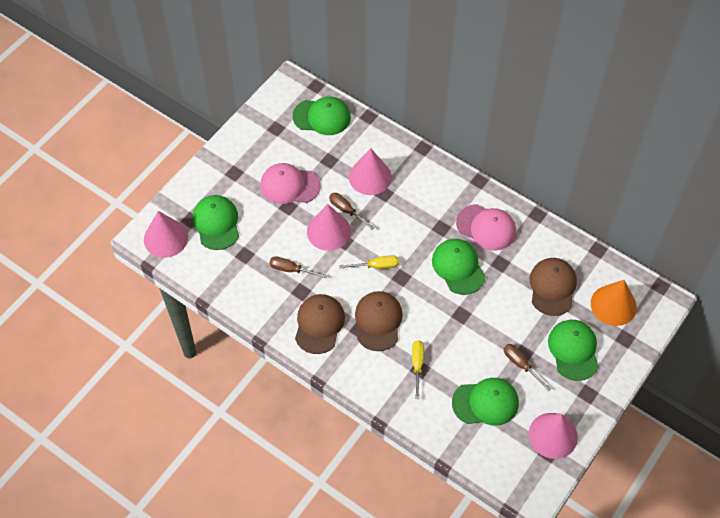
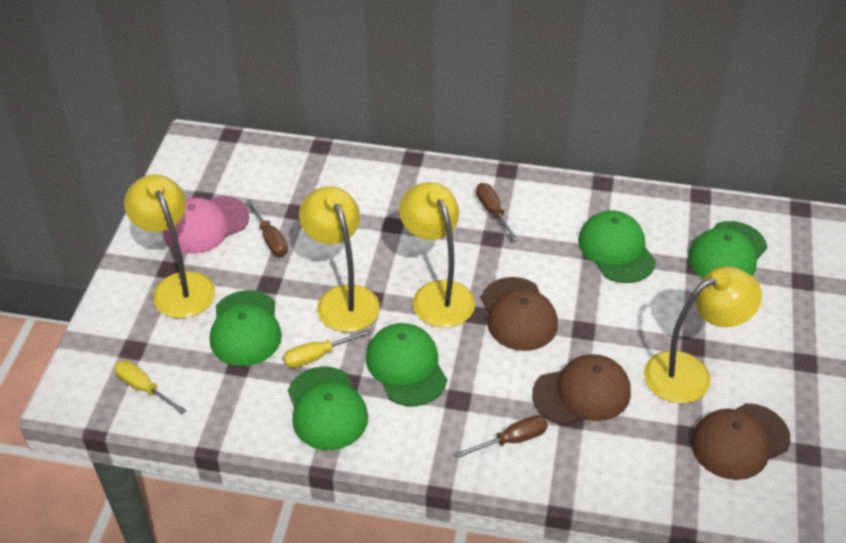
orange cone: 1 -> 0
pink cap: 2 -> 1
pink cone: 4 -> 0
yellow lamp: 0 -> 4

